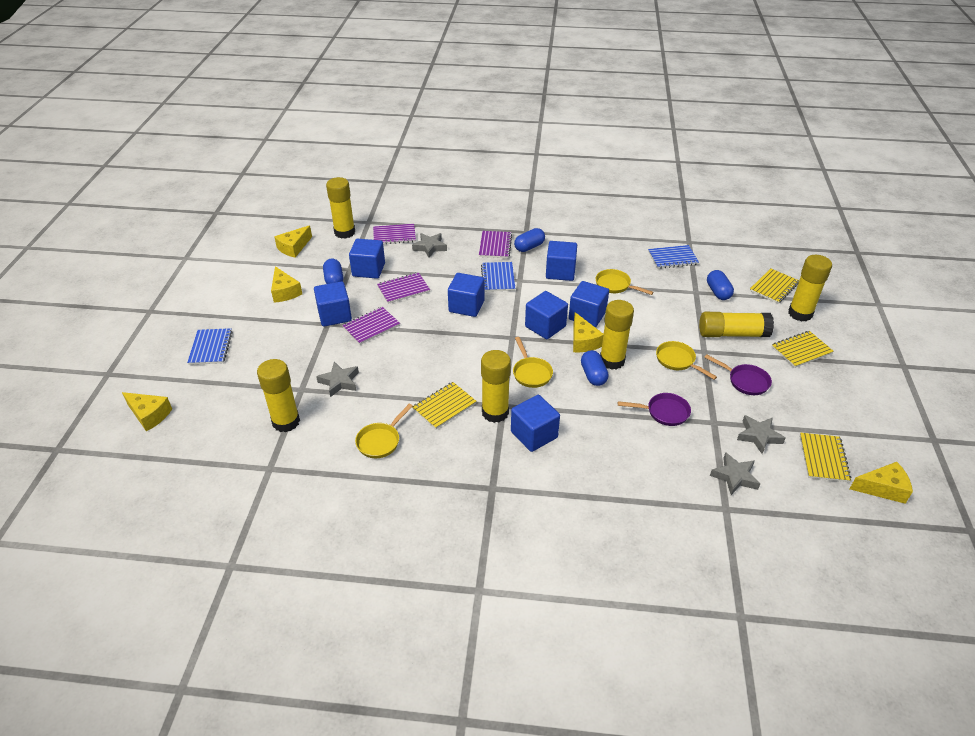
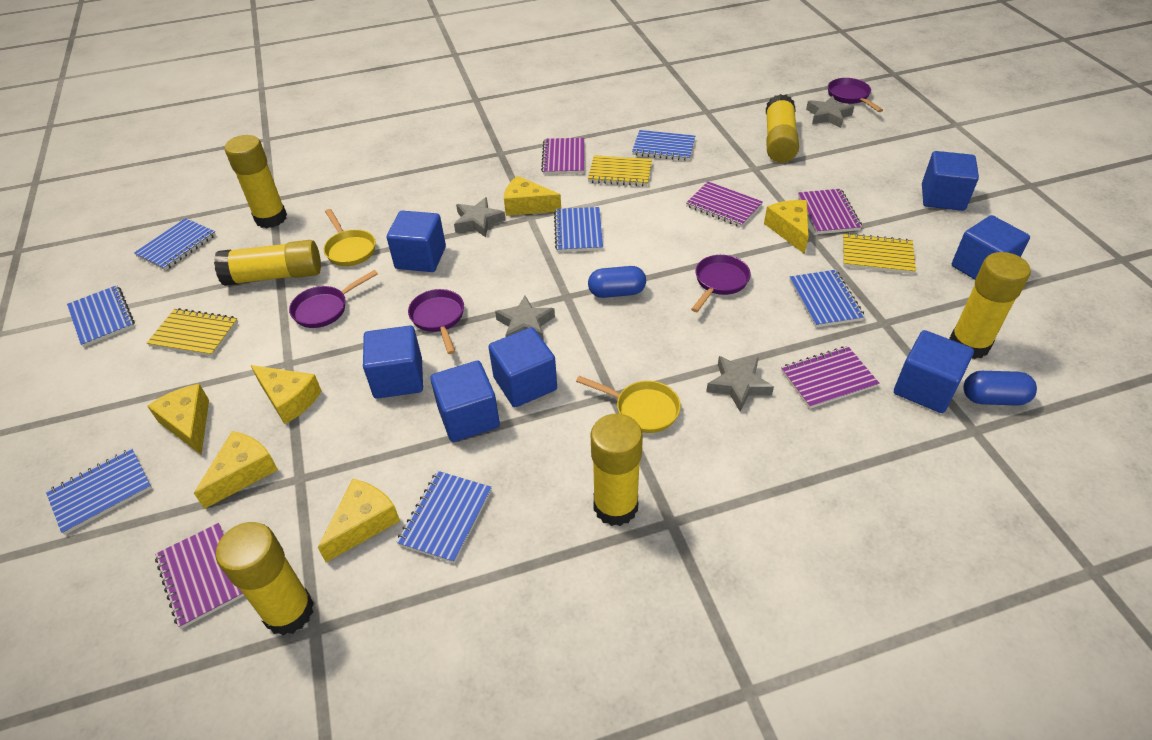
blue capsule: 4 -> 2
blue notebook: 3 -> 7
purple notebook: 4 -> 5
purple pan: 2 -> 4
yellow cheese: 5 -> 6
yellow notebook: 4 -> 3
yellow pan: 4 -> 2

